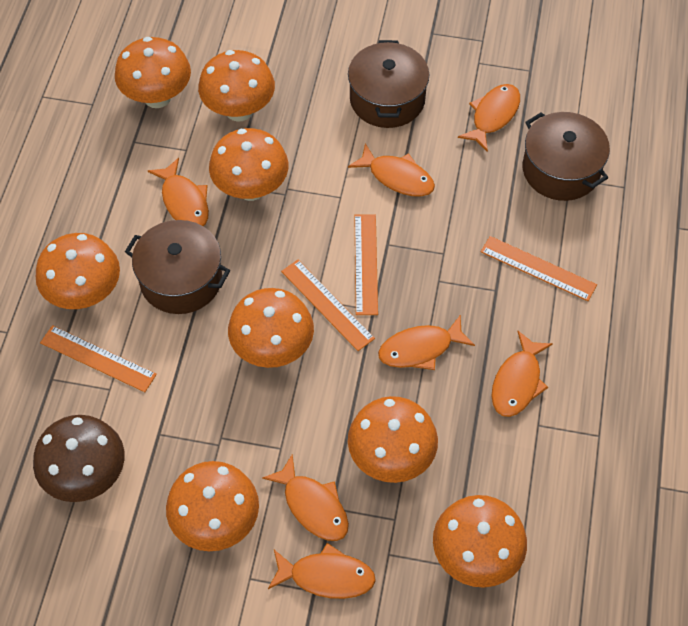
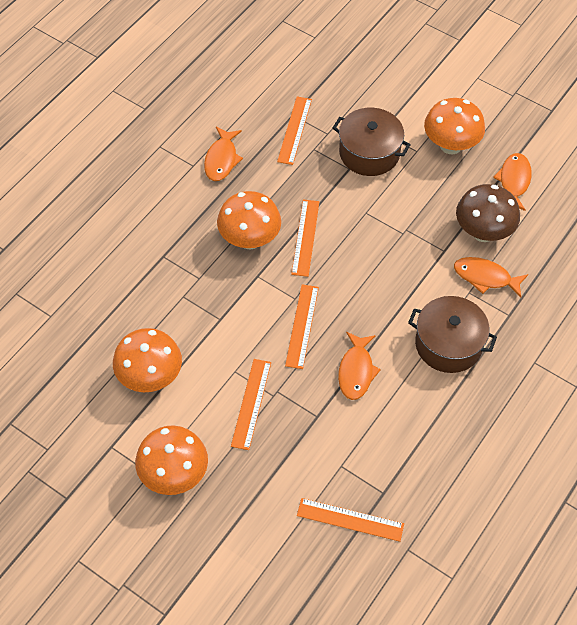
brown pot: 3 -> 2
orange fish: 7 -> 4
orange mushroom: 8 -> 4
orange ruler: 4 -> 5

